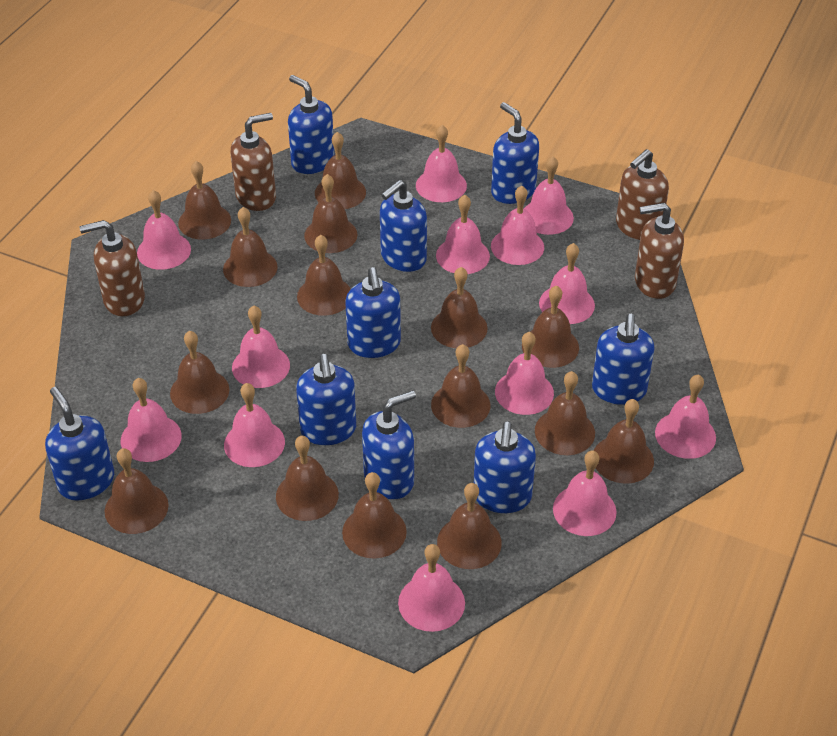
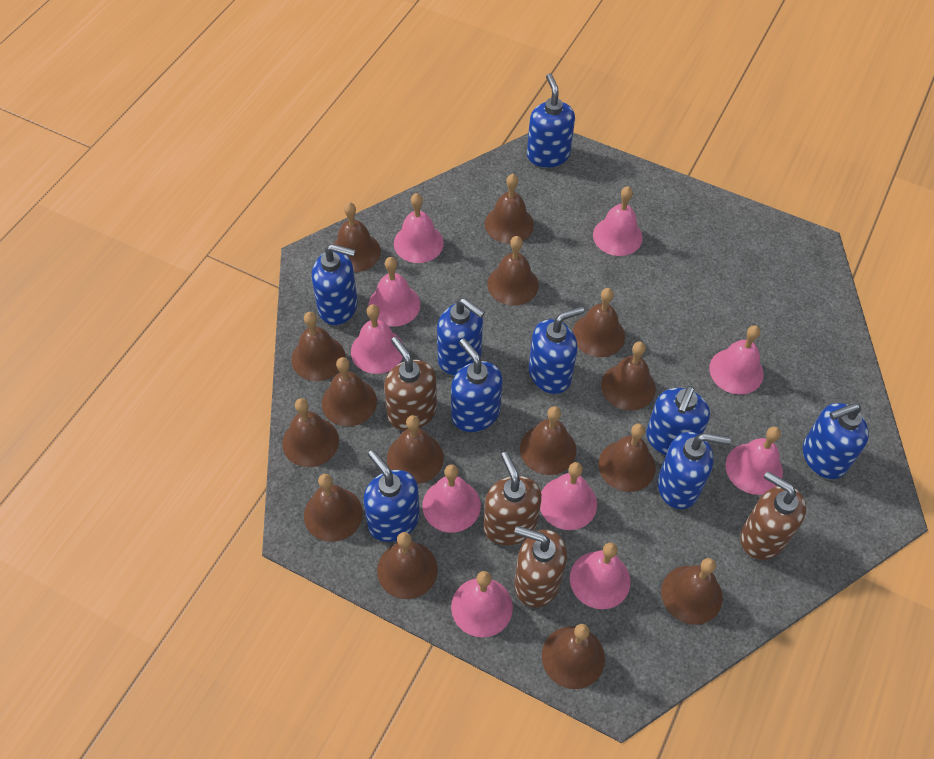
pink bell: 13 -> 10

